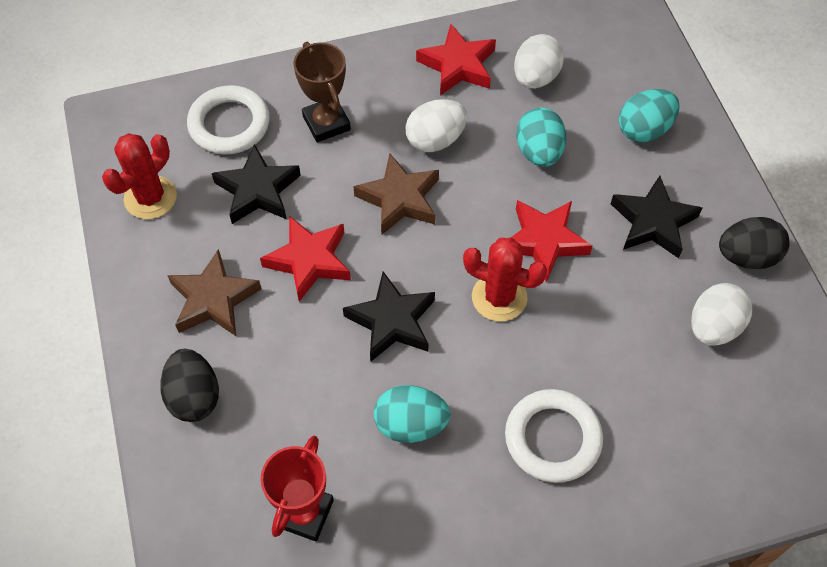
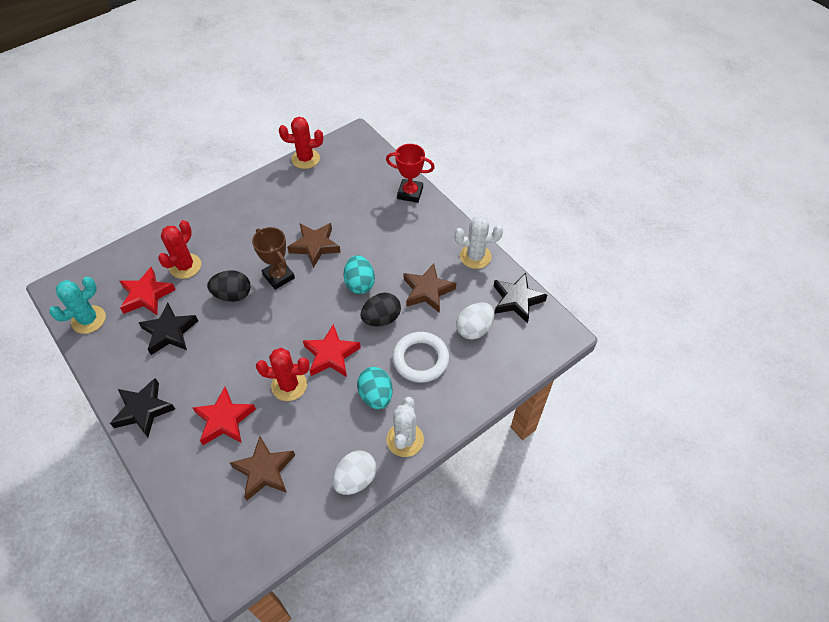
brown star: 2 -> 3
red cactus: 2 -> 3
turquoise cactus: 0 -> 1
turquoise egg: 3 -> 2
white cactus: 0 -> 2
white egg: 3 -> 2
white ring: 2 -> 1

